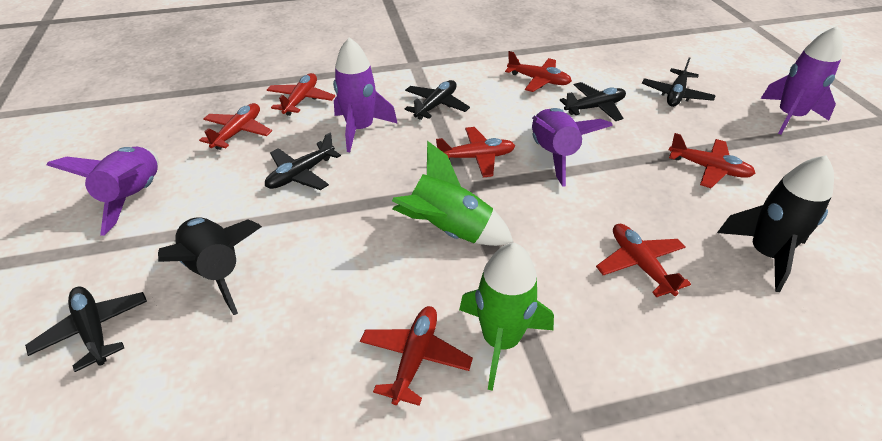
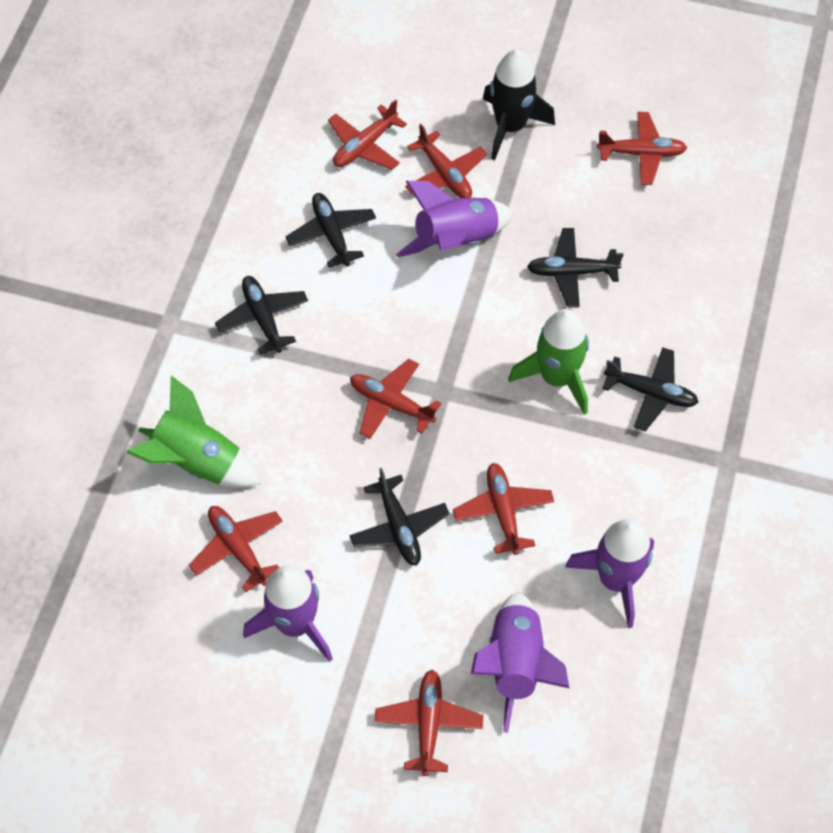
black rocket: 2 -> 1

